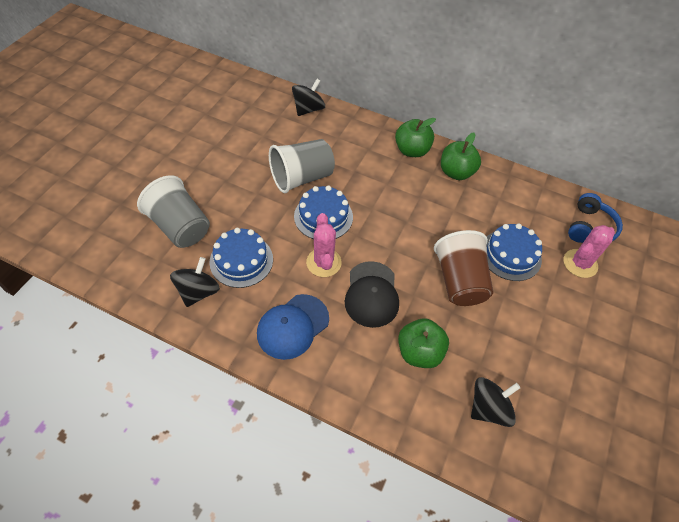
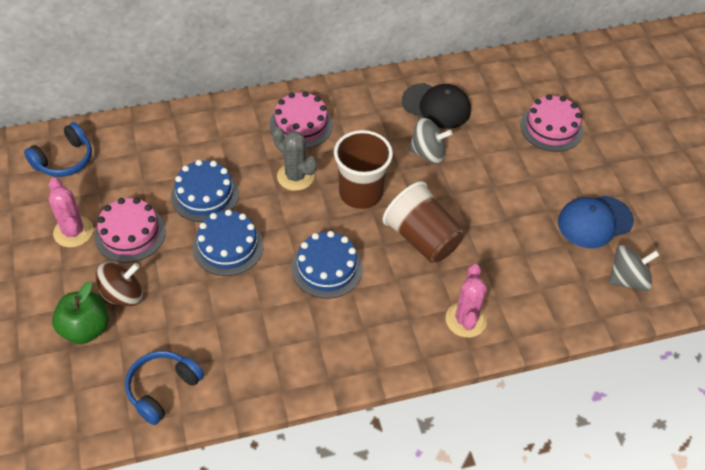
black spinning top: 3 -> 0
blue headphones: 1 -> 2
brown cup: 1 -> 2
brown spinning top: 0 -> 1
green apple: 3 -> 1
grey cactus: 0 -> 1
grey cup: 2 -> 0
grey spinning top: 0 -> 2
pink cake: 0 -> 3

